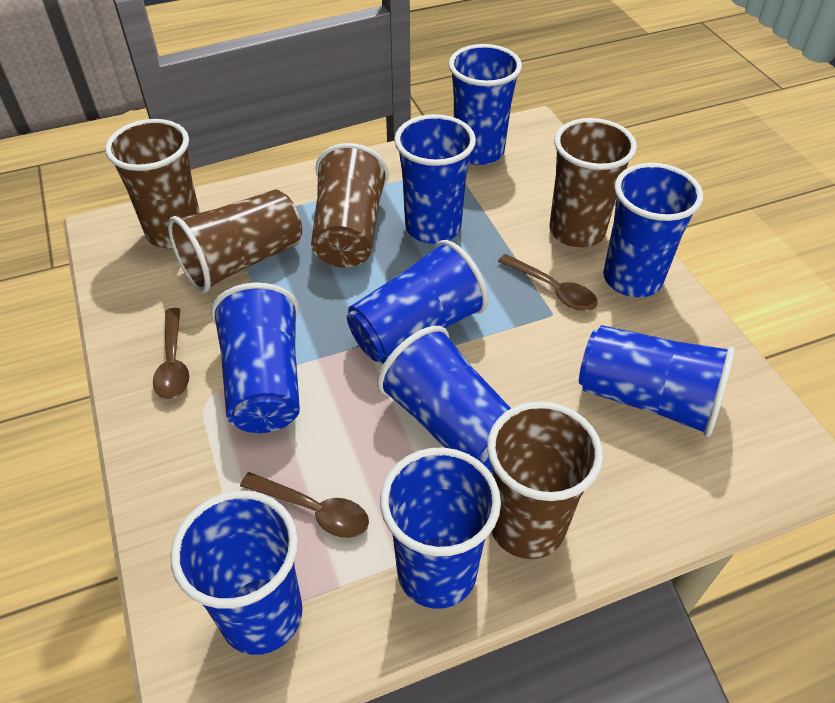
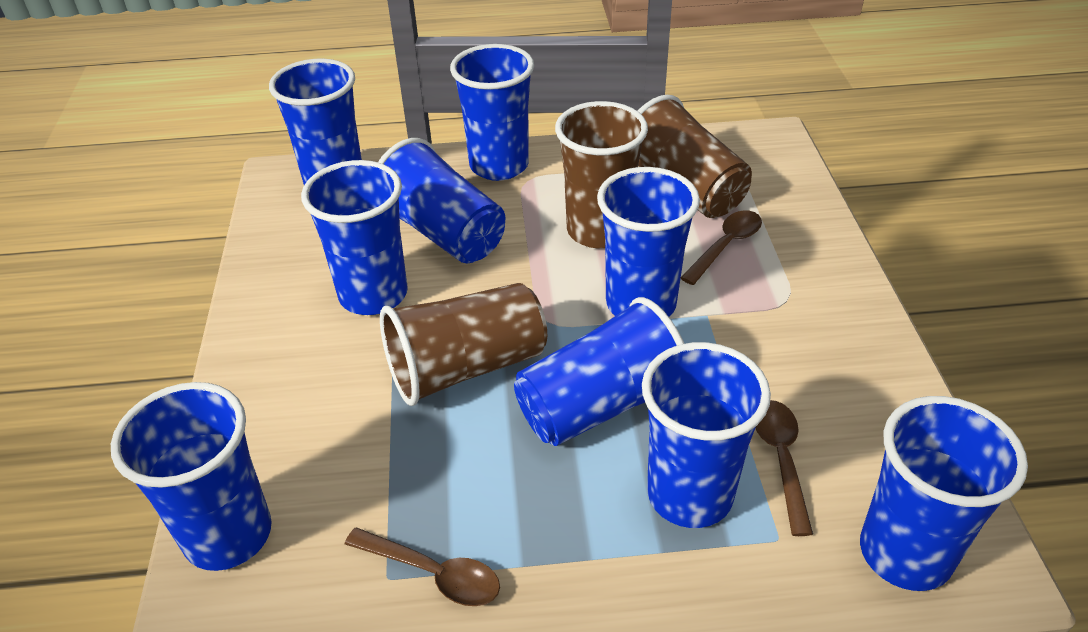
brown cup: 5 -> 3

